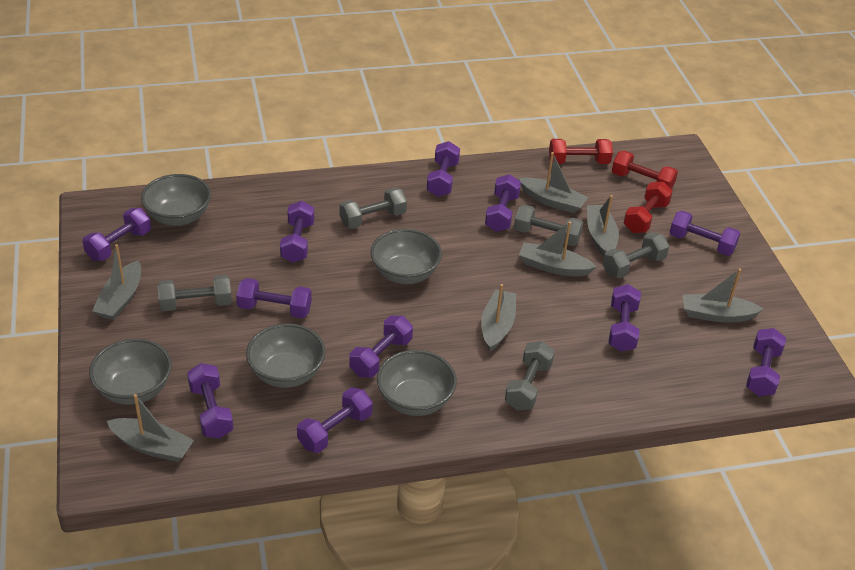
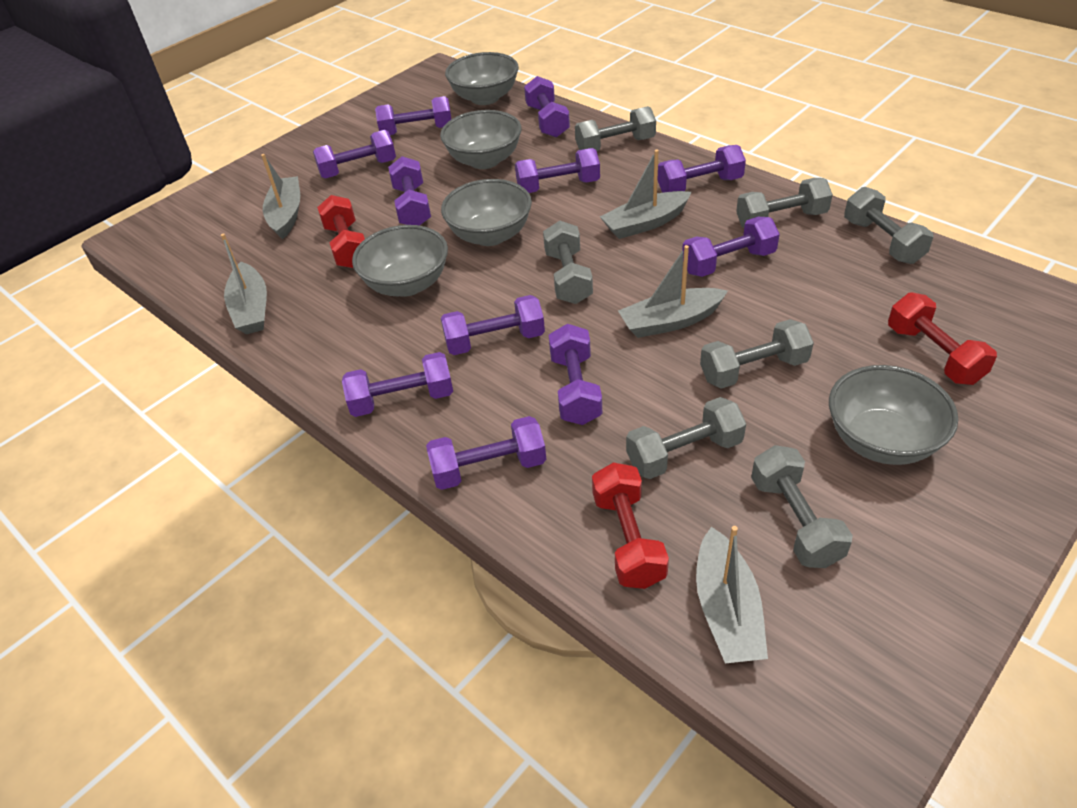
grey boat: 7 -> 5
grey dumbbell: 5 -> 7

